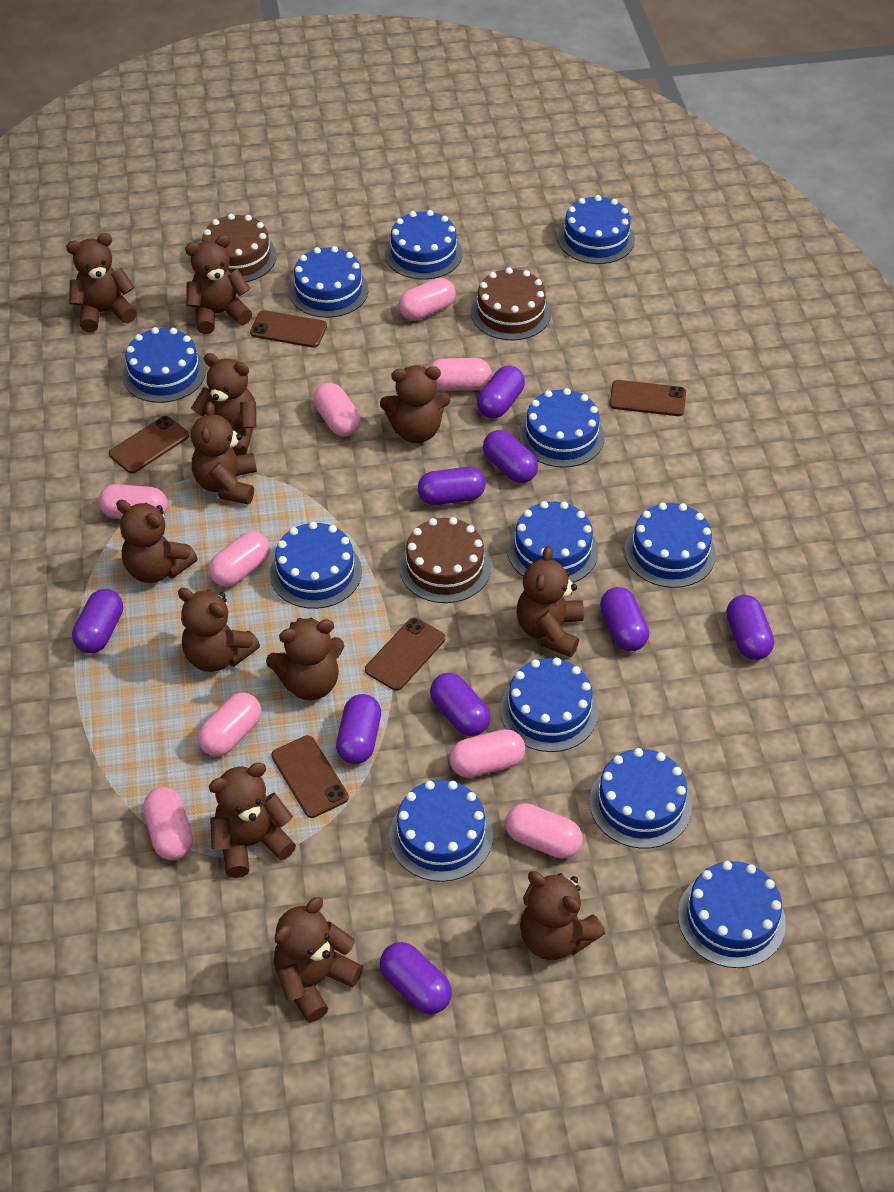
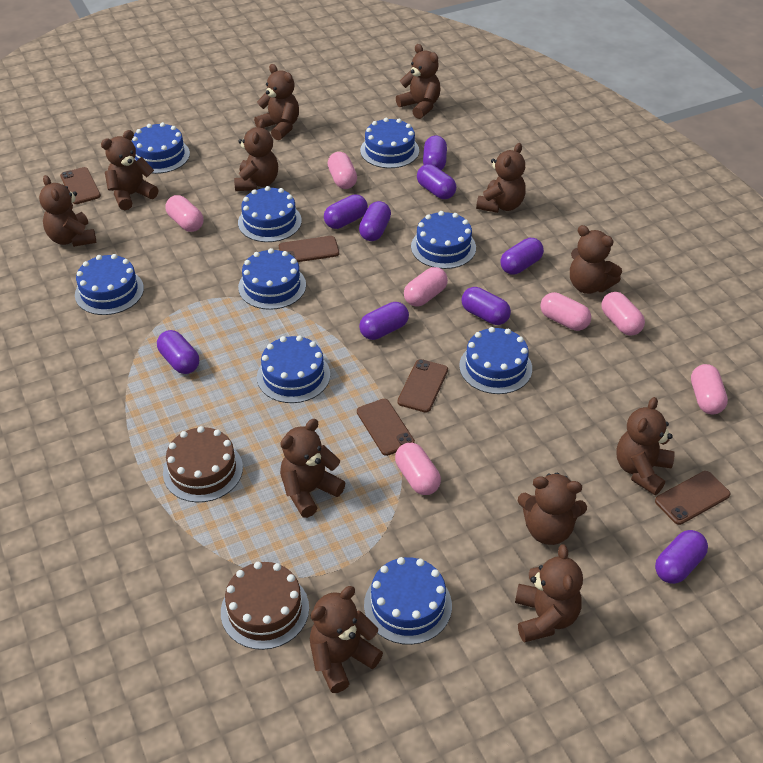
blue cake: 12 -> 9
brown cake: 3 -> 2
pink capsule: 9 -> 7

